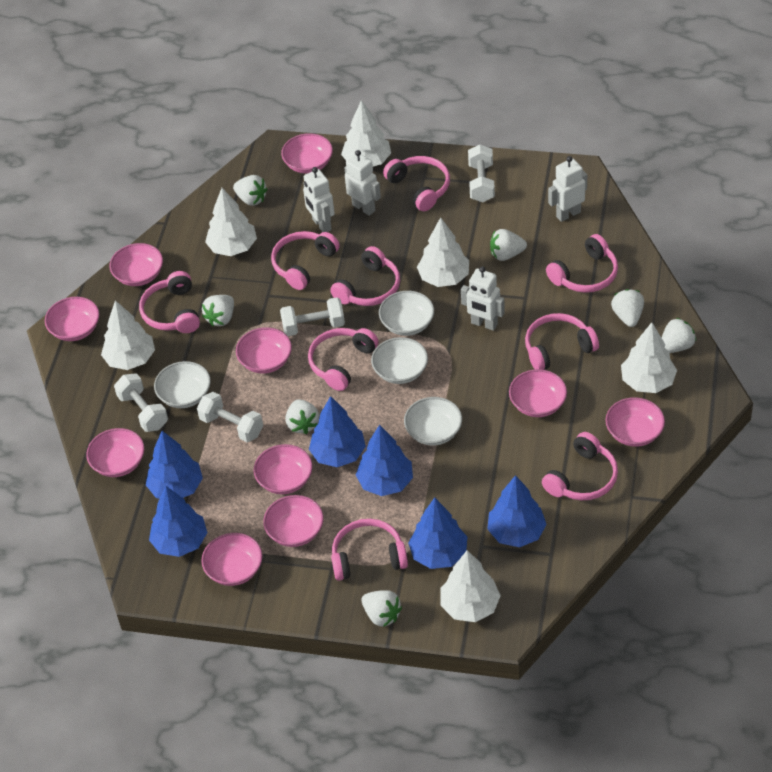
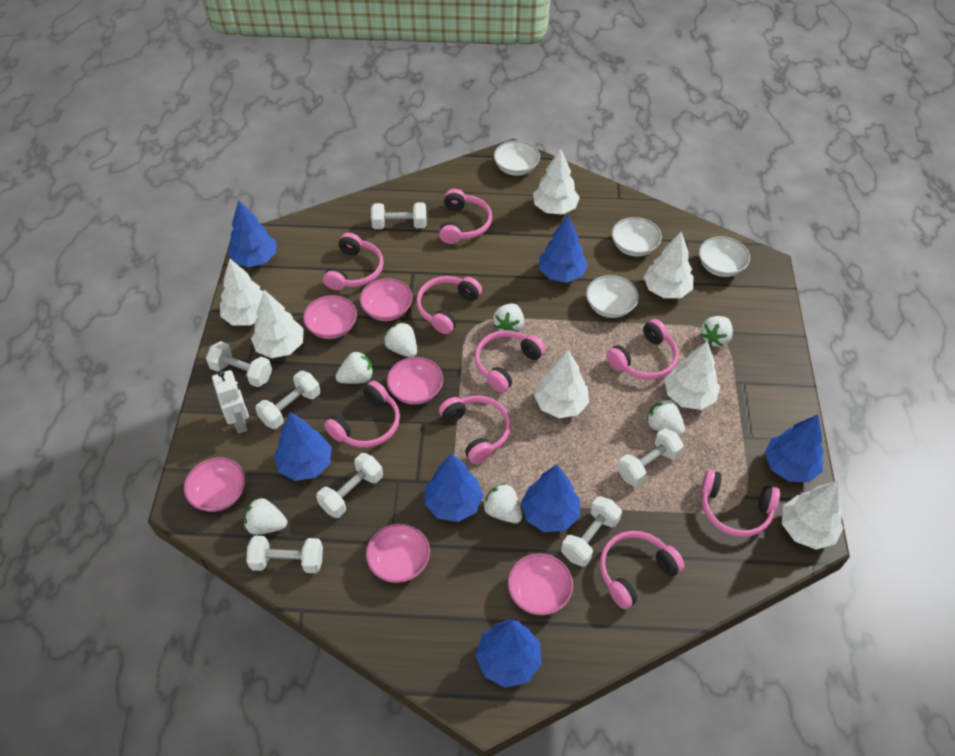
blue tree: 6 -> 7
pink bowl: 10 -> 6
white dumbbell: 4 -> 7
white robot: 4 -> 1
white tree: 6 -> 7

